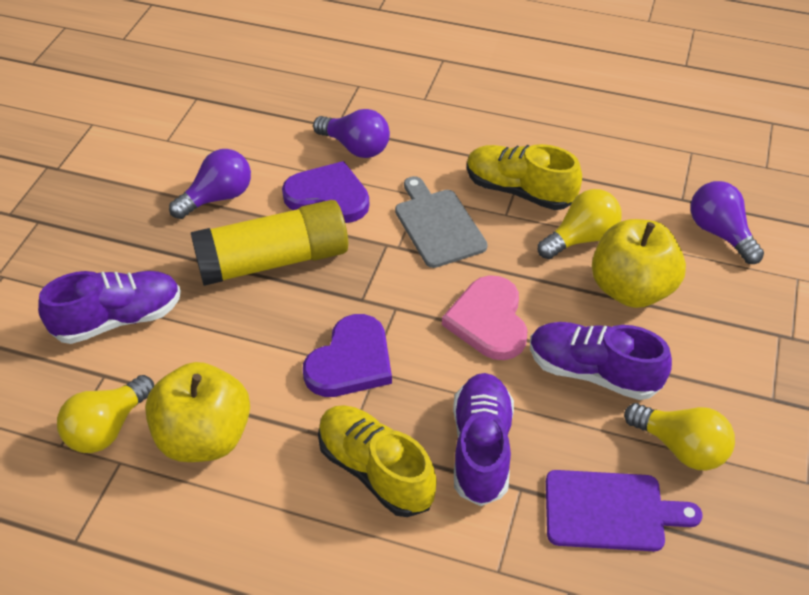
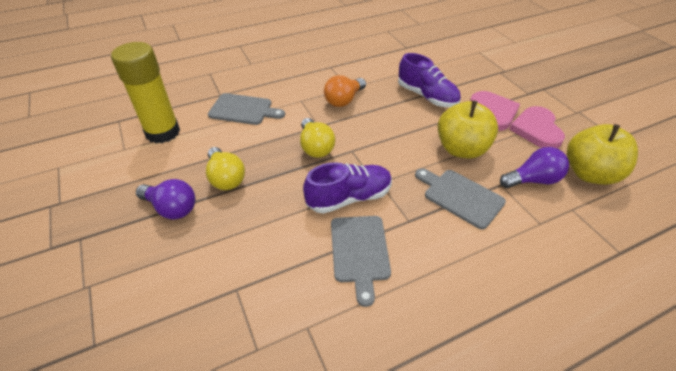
grey cutting board: 1 -> 3
orange light bulb: 0 -> 1
pink heart: 1 -> 2
purple cutting board: 1 -> 0
purple heart: 2 -> 0
purple light bulb: 3 -> 2
purple shoe: 3 -> 2
yellow light bulb: 3 -> 2
yellow shoe: 2 -> 0

